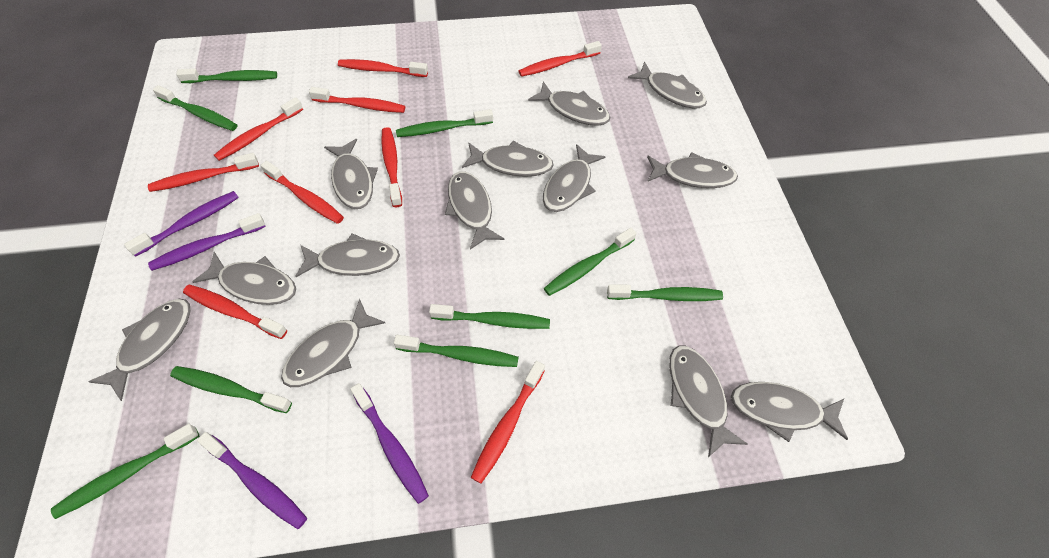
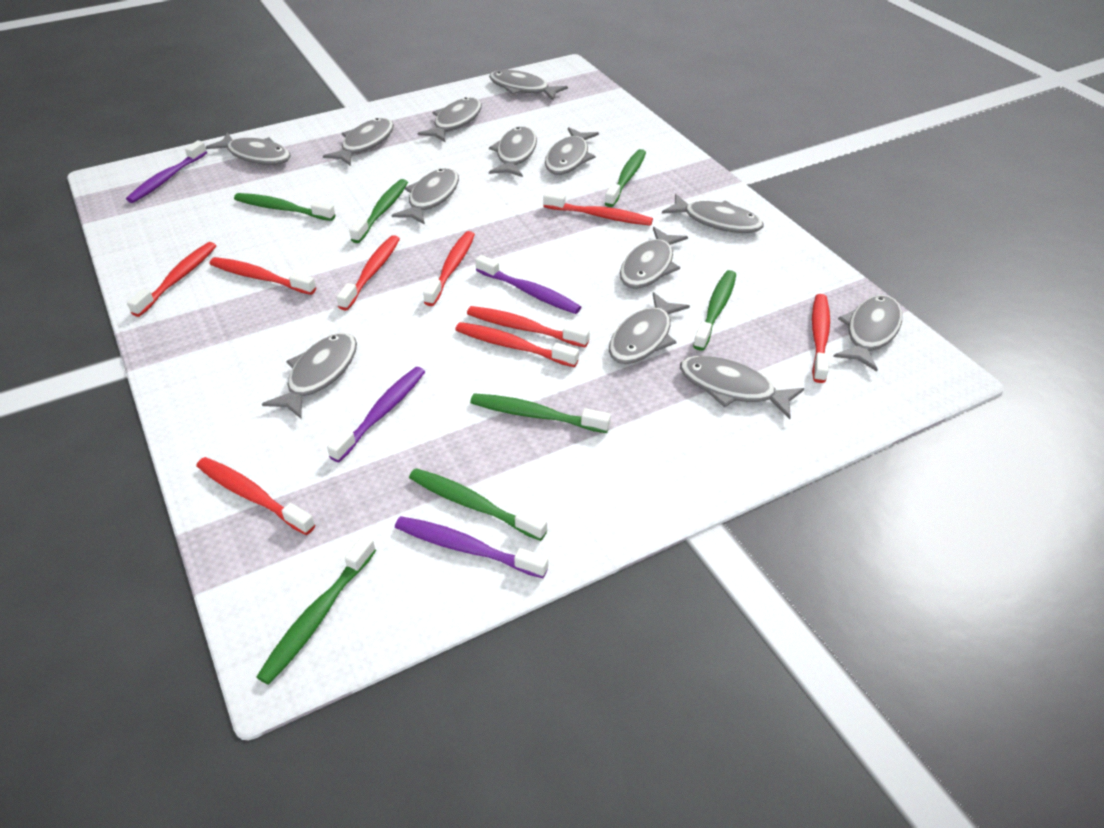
green toothbrush: 9 -> 7

